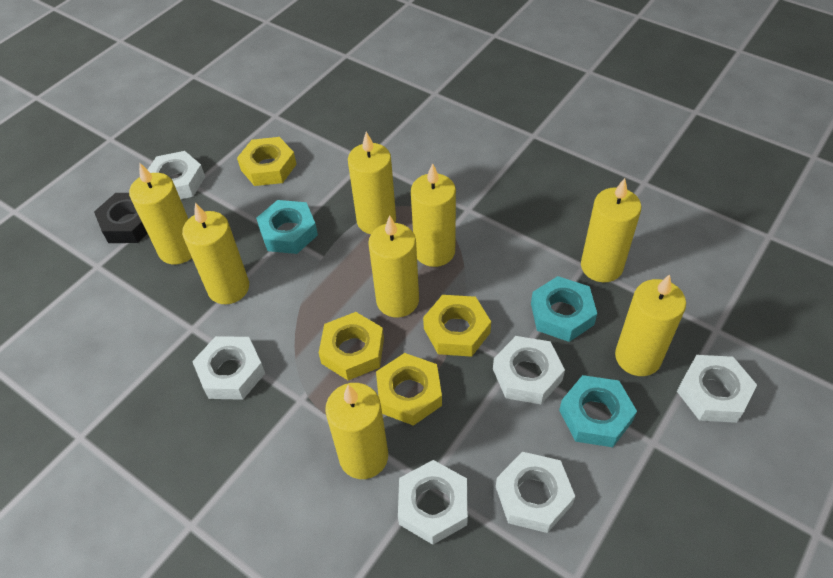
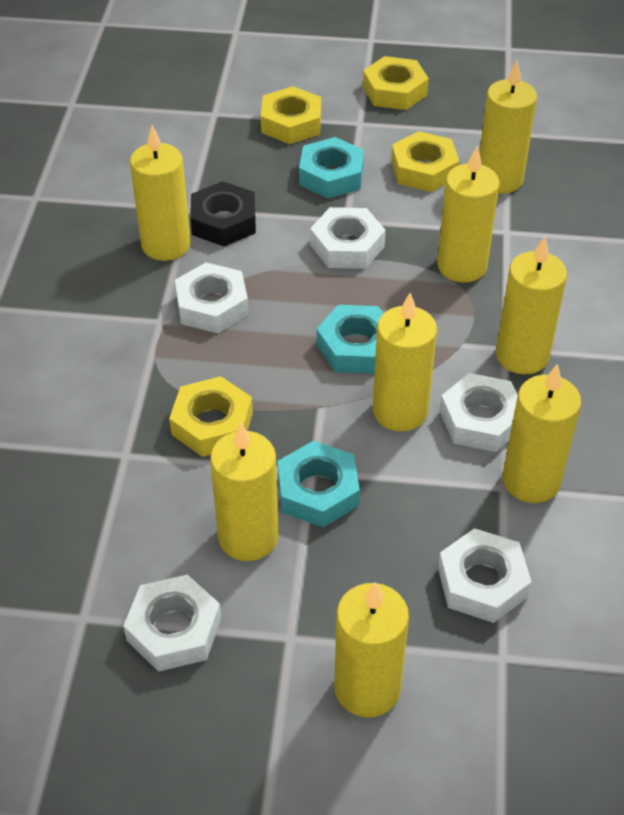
white nut: 6 -> 5

